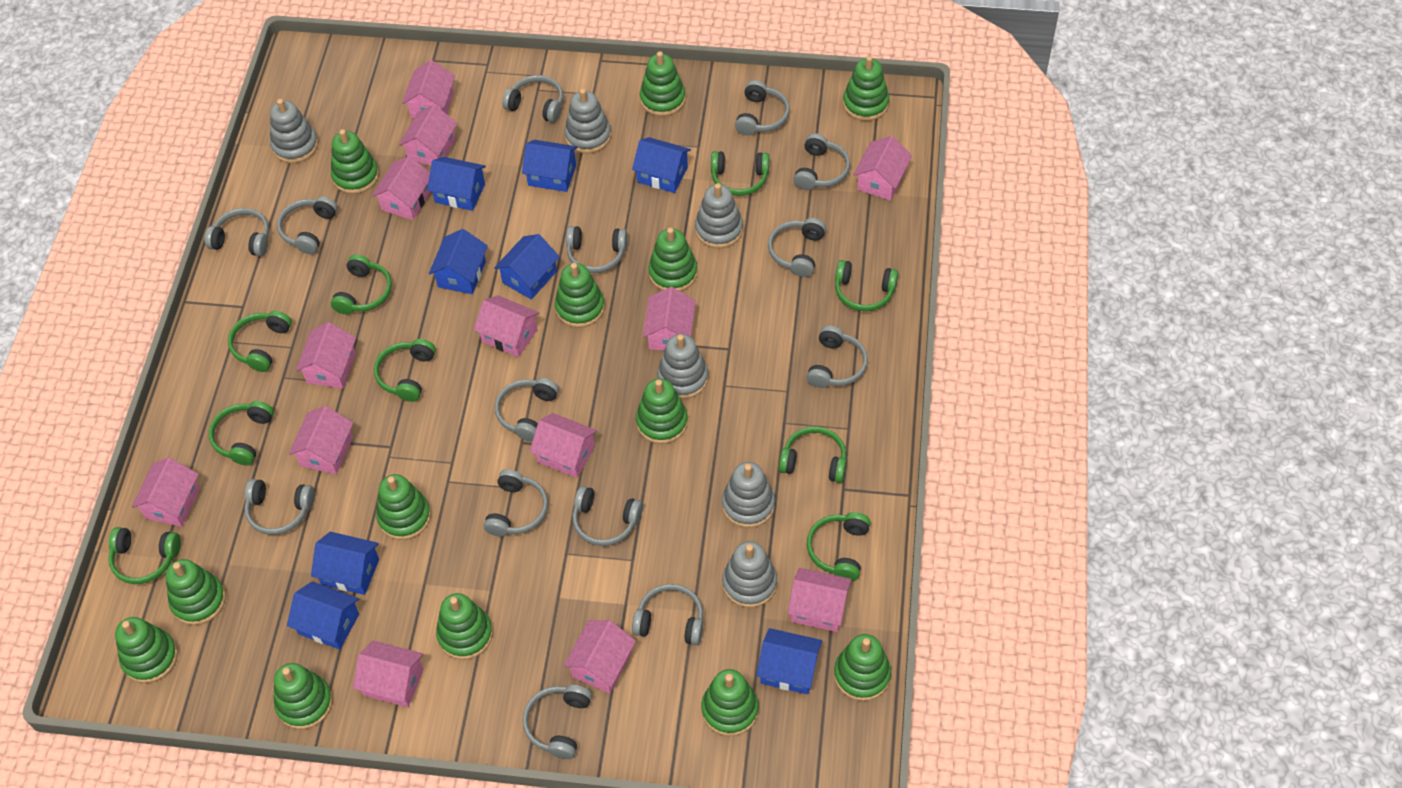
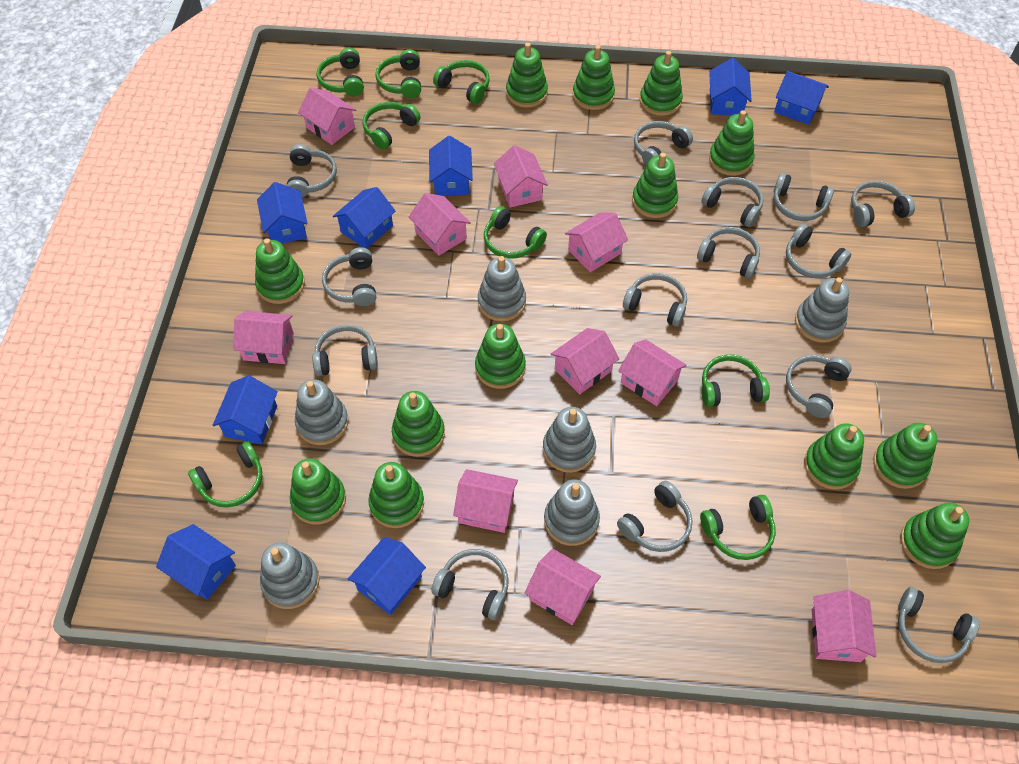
green headphones: 9 -> 8
pink house: 13 -> 10

